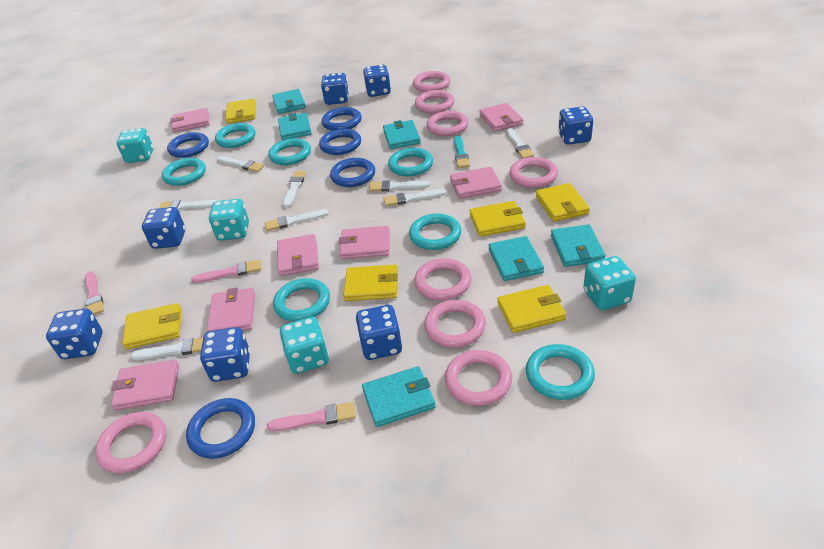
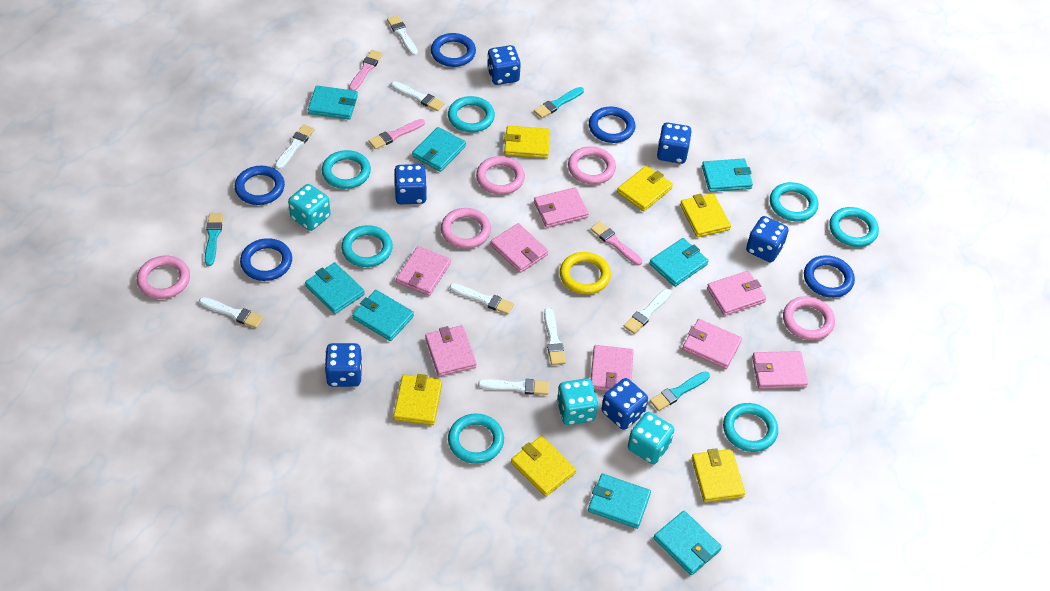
blue dice: 7 -> 6
pink ring: 8 -> 5
pink wallet: 7 -> 8
turquoise brush: 1 -> 3
turquoise dice: 4 -> 3
turquoise wallet: 6 -> 8
yellow ring: 0 -> 1

